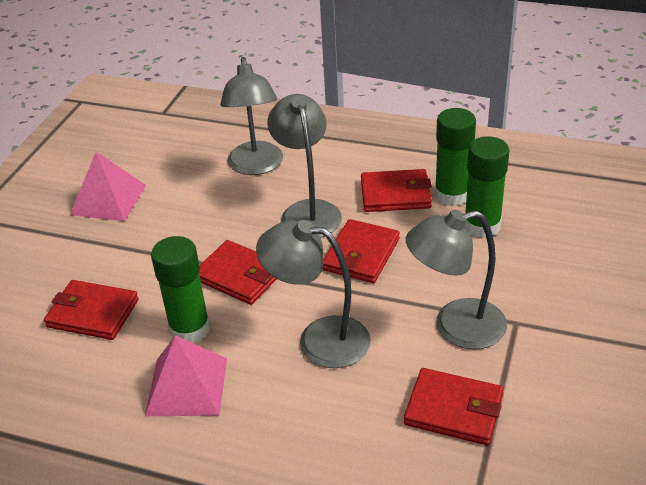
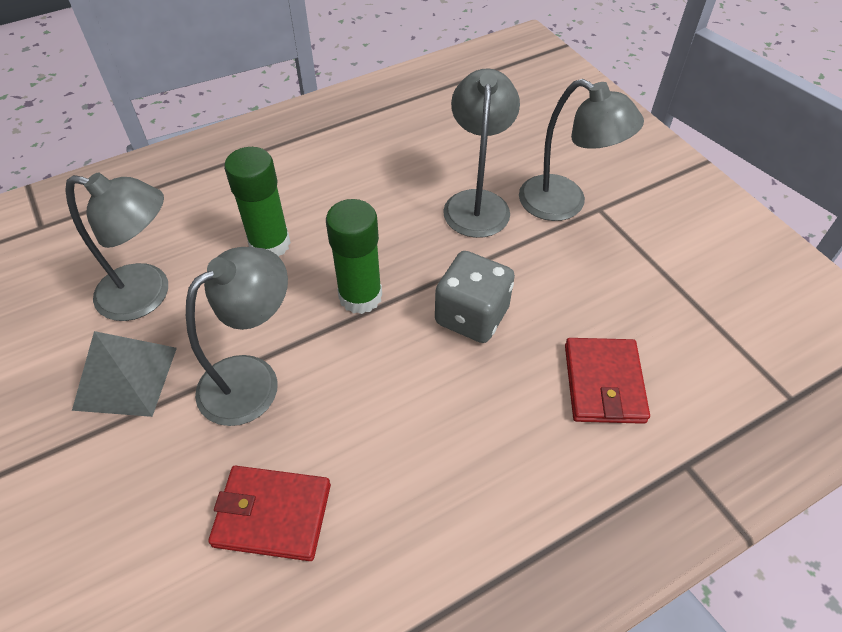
green glue stick: 3 -> 2
grey dice: 0 -> 1
grey pyramid: 0 -> 1
pink pyramid: 2 -> 0
red wallet: 5 -> 2

